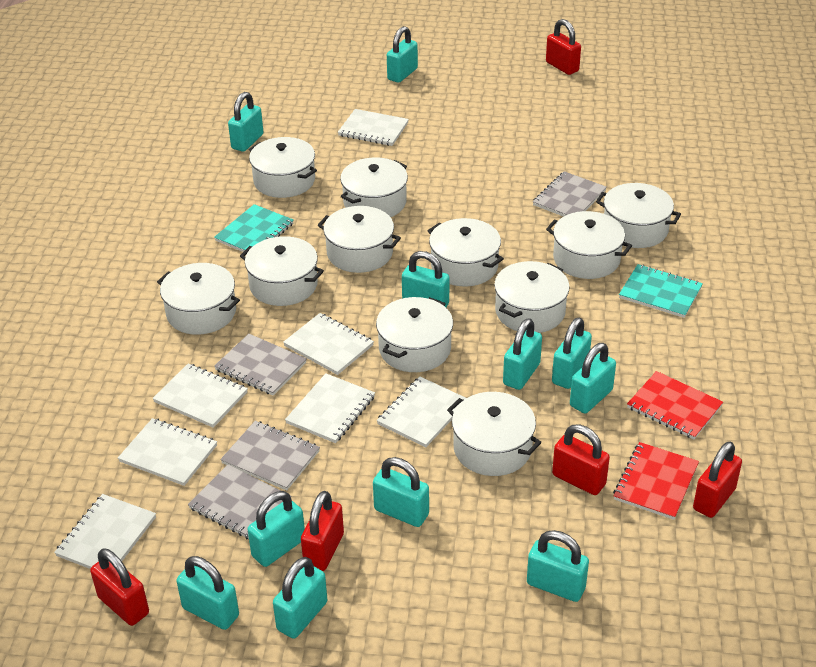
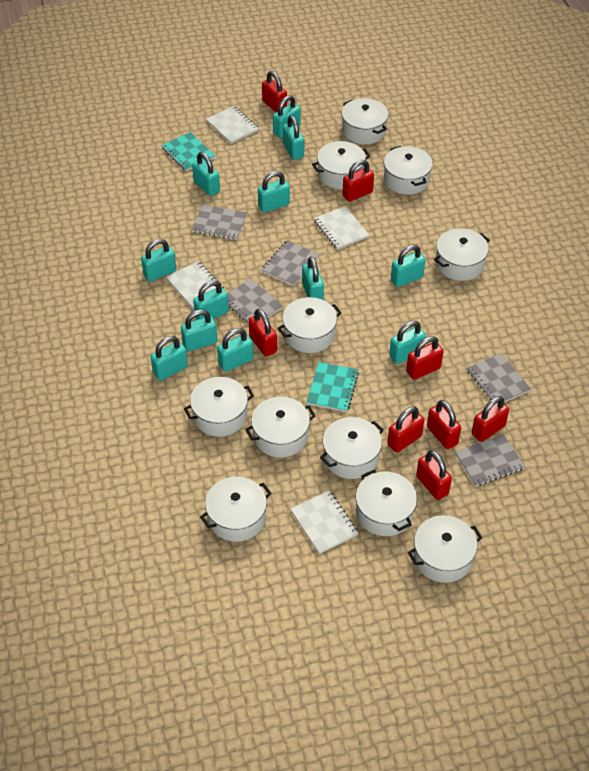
grey notebook: 4 -> 5
red notebook: 2 -> 0
red padlock: 5 -> 8
turquoise padlock: 11 -> 12
white notebook: 7 -> 4

